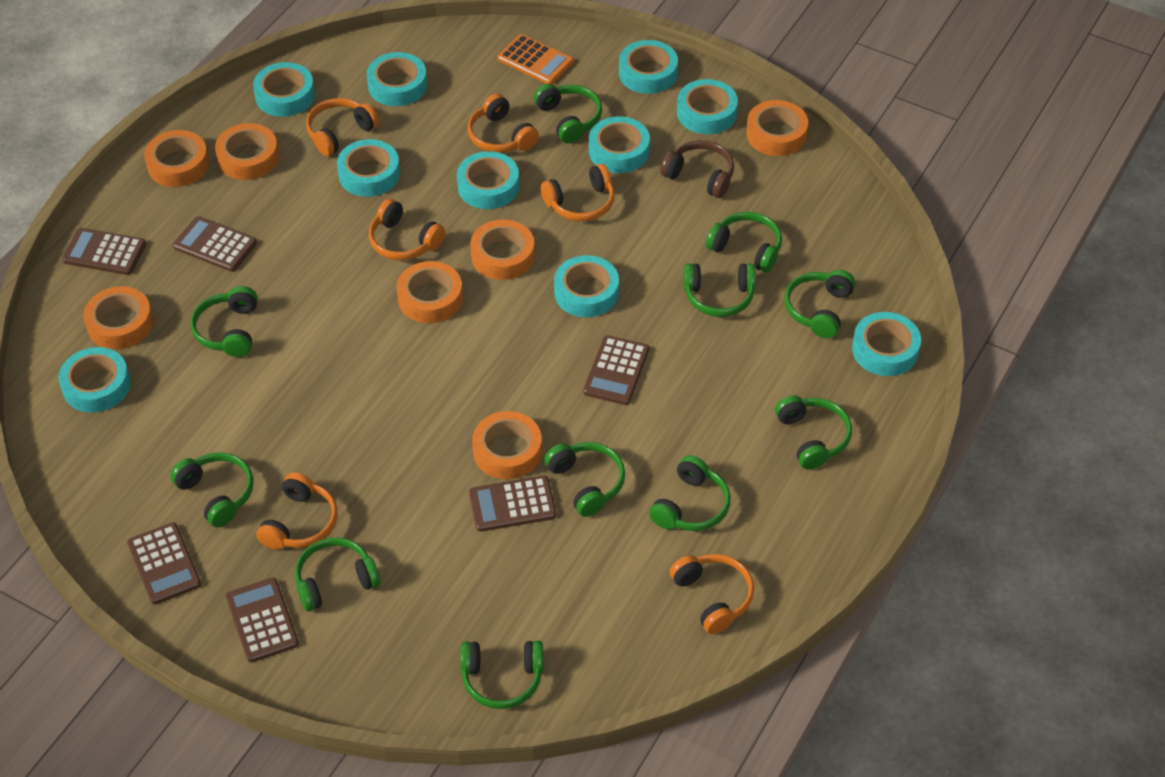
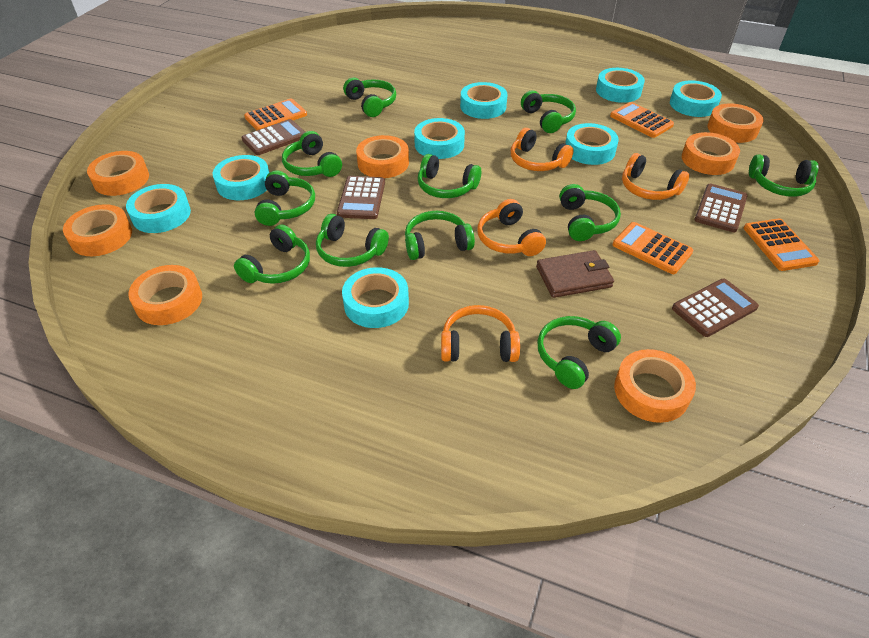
brown calculator: 6 -> 4
brown headphones: 1 -> 0
brown wallet: 0 -> 1
orange calculator: 1 -> 4
orange headphones: 6 -> 4
turquoise tape: 10 -> 8

